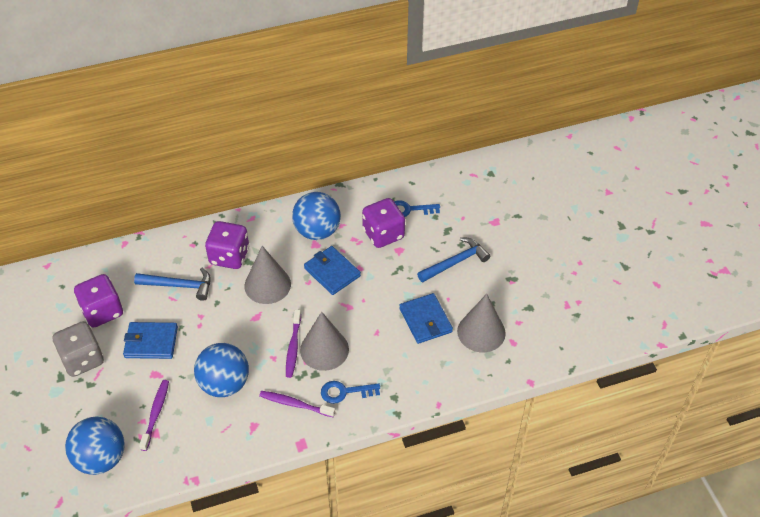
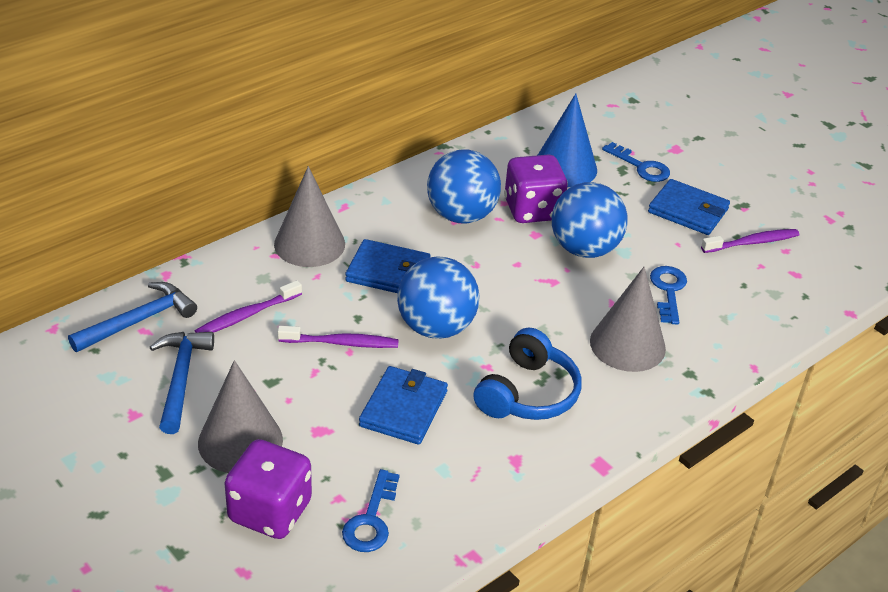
blue cone: 0 -> 1
blue headphones: 0 -> 1
blue key: 2 -> 3
grey dice: 1 -> 0
purple dice: 3 -> 2

